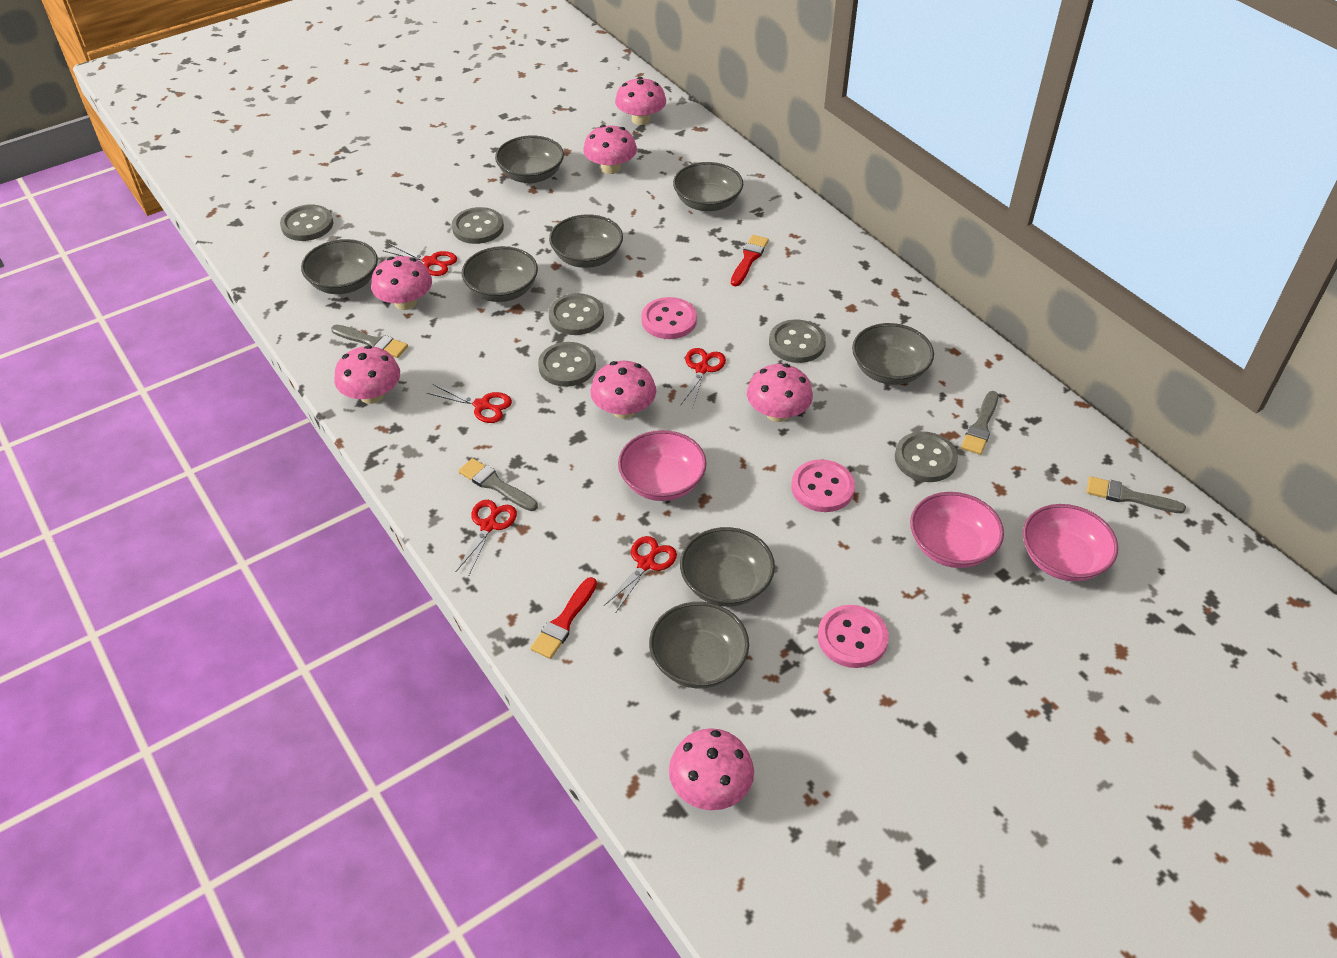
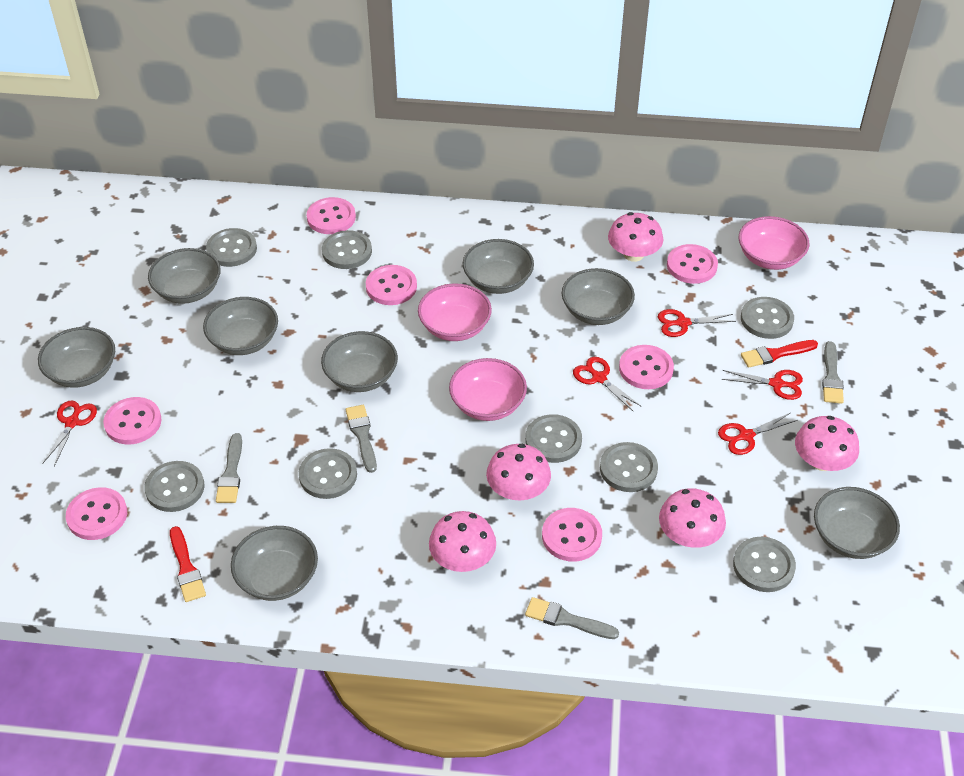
grey button: 6 -> 8
pink button: 3 -> 7
pink mushroom: 7 -> 5

